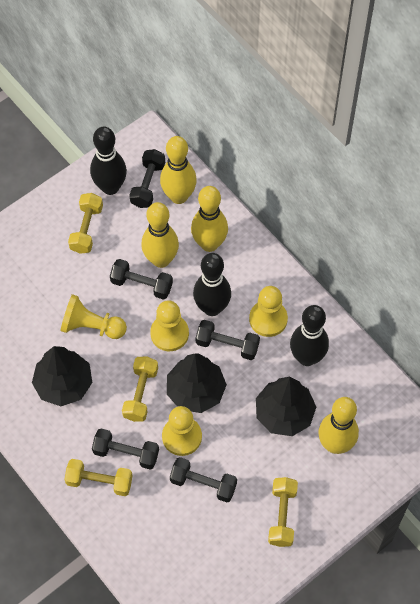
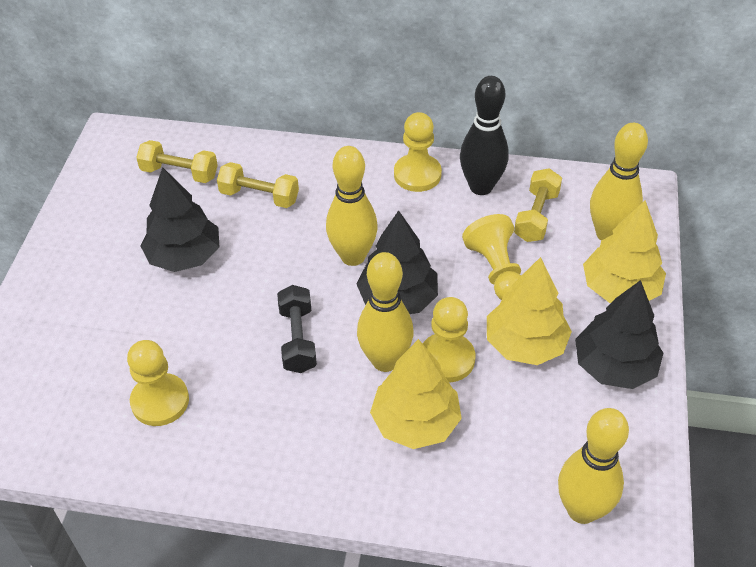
black bowling pin: 3 -> 1
black dumbbell: 5 -> 1
yellow dumbbell: 4 -> 3
yellow tree: 0 -> 3

